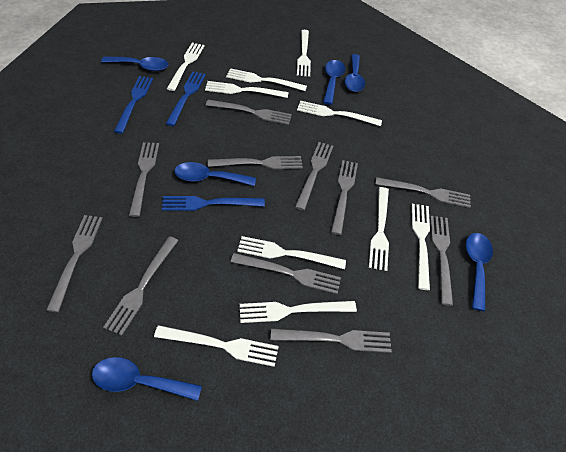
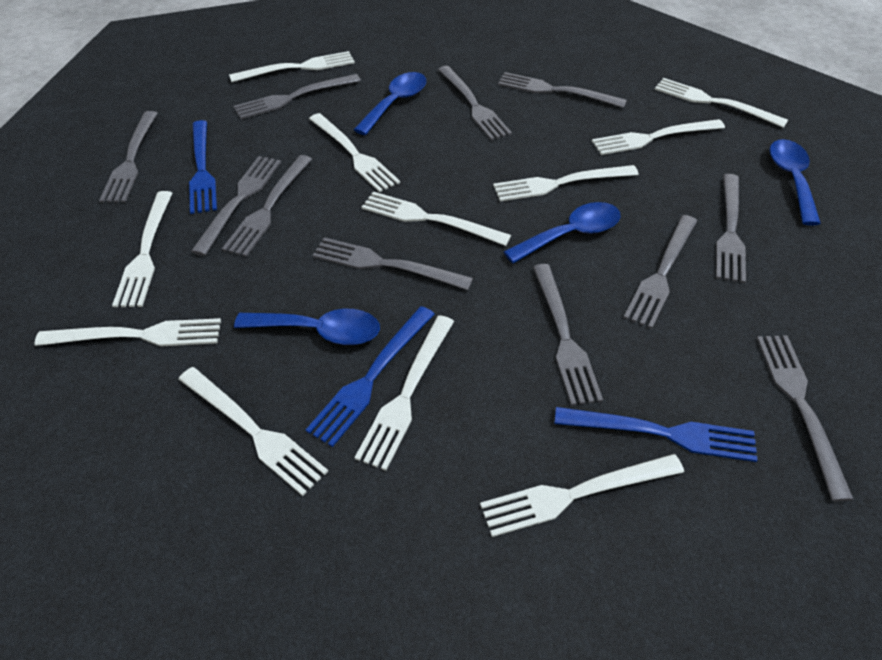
blue spoon: 6 -> 4
white fork: 10 -> 11

